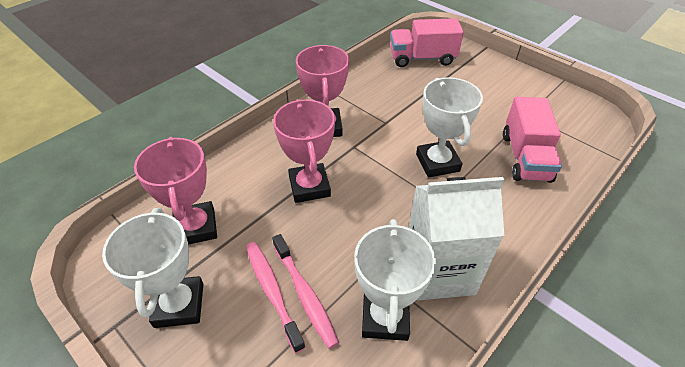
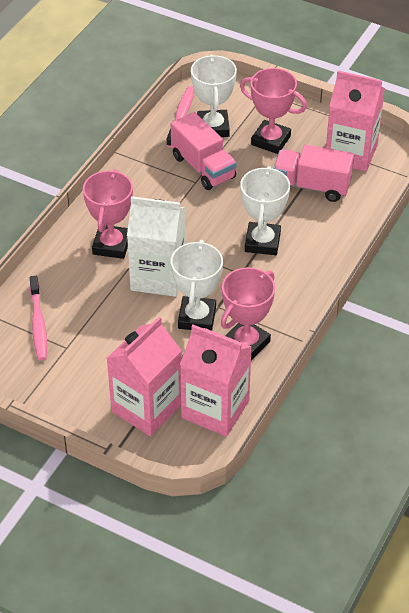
pink carton: 0 -> 3

